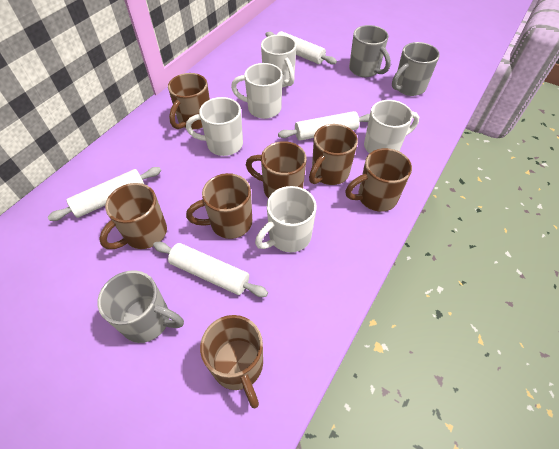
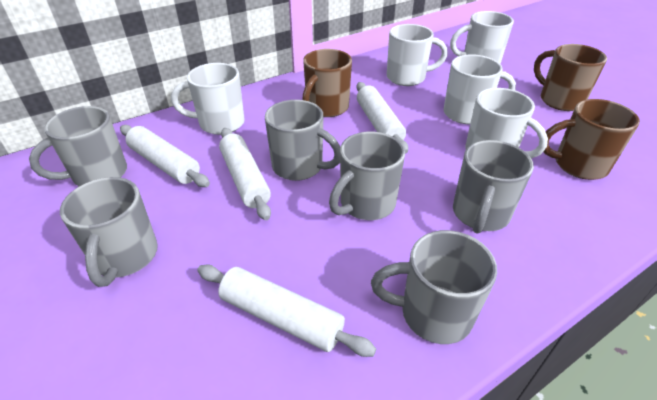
brown mug: 7 -> 3
grey mug: 3 -> 6

